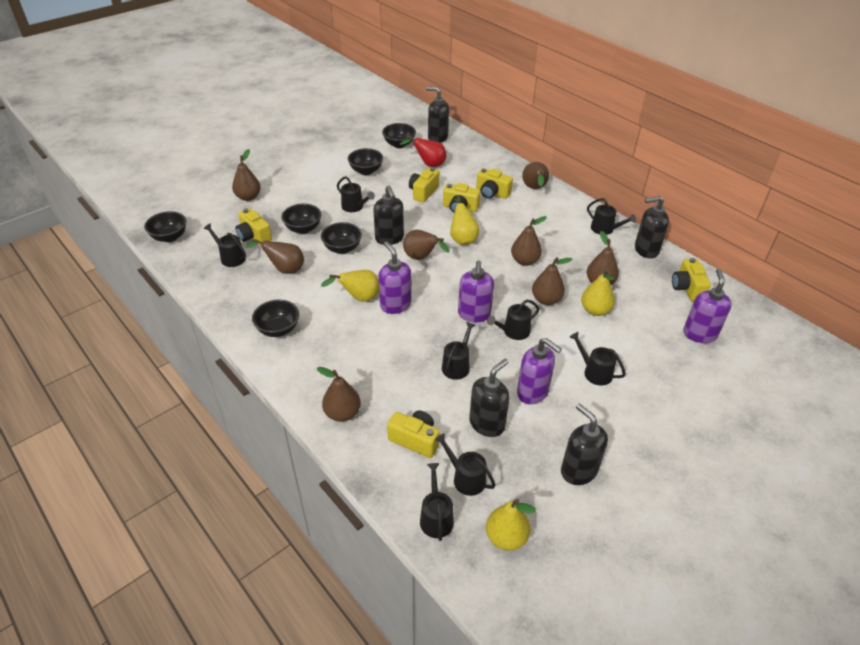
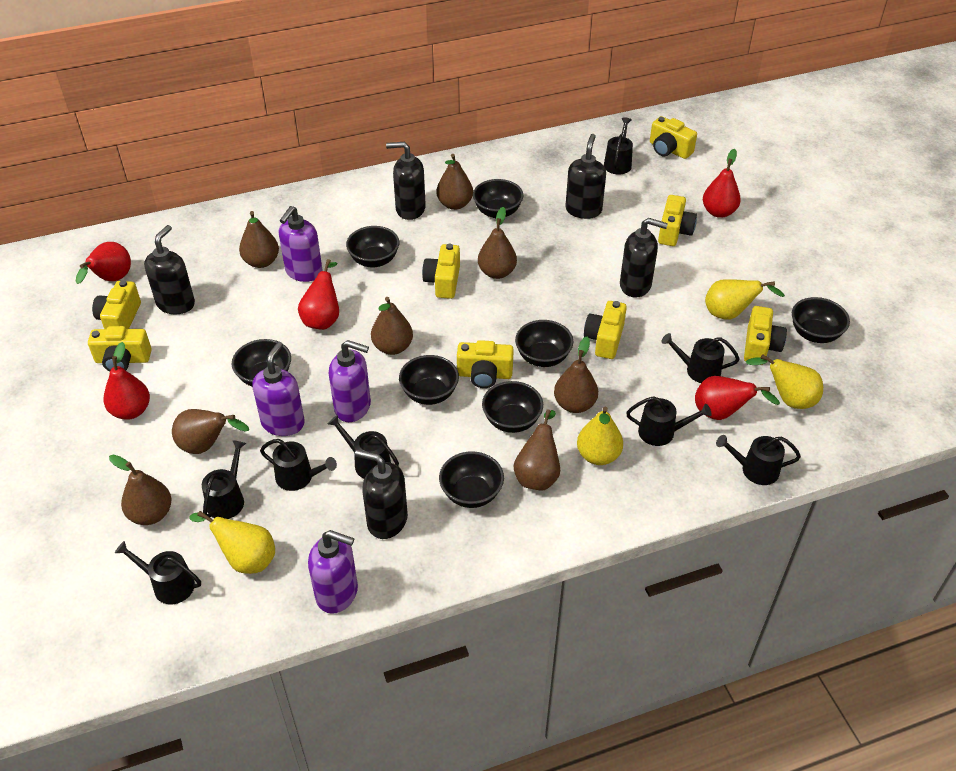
black bowl: 6 -> 8
red pear: 1 -> 5
yellow camera: 6 -> 8

